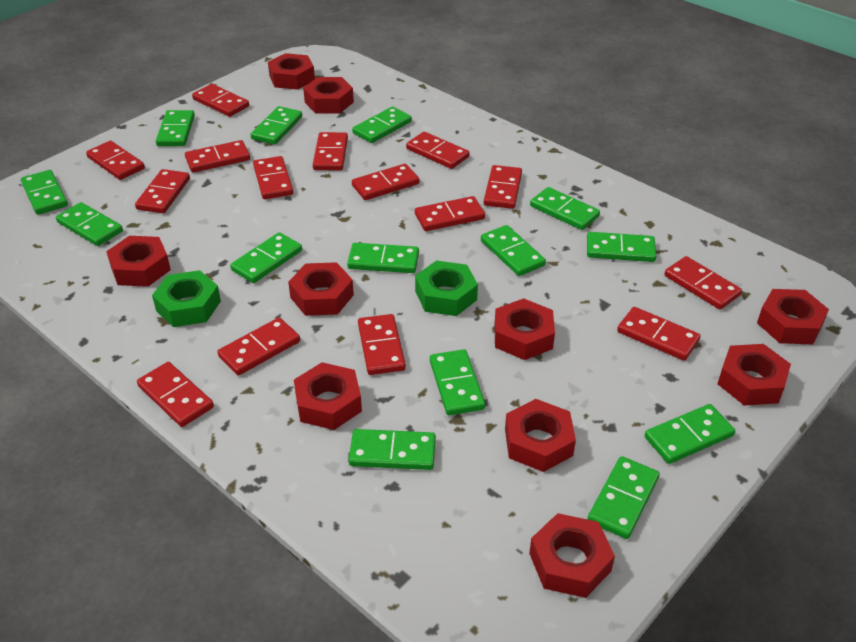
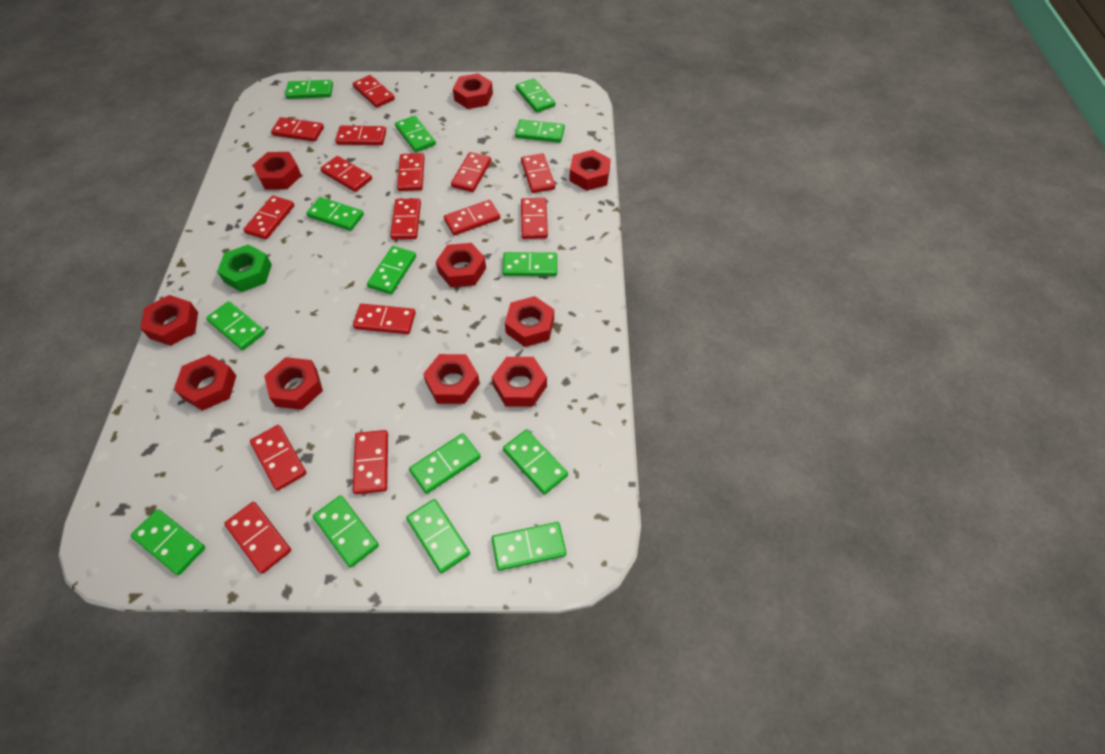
green nut: 2 -> 1

